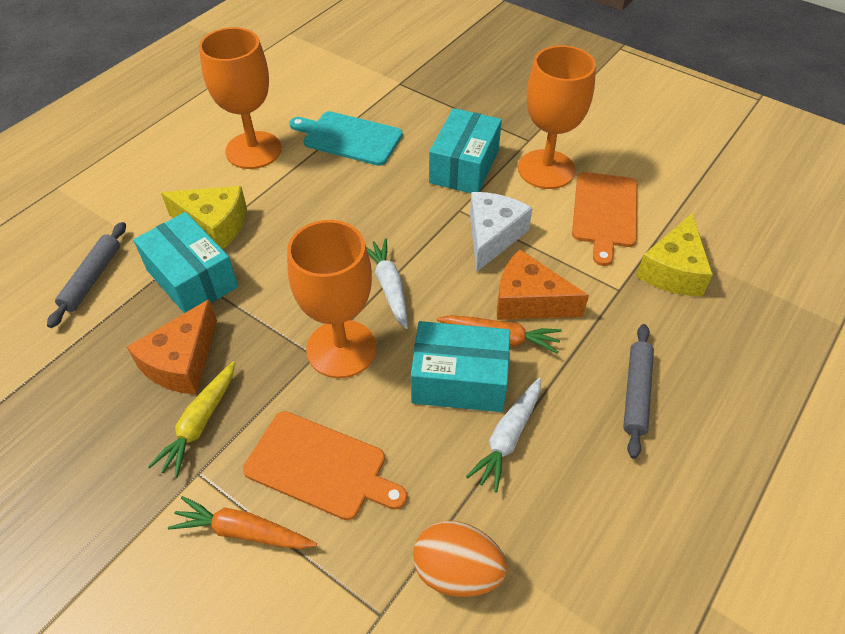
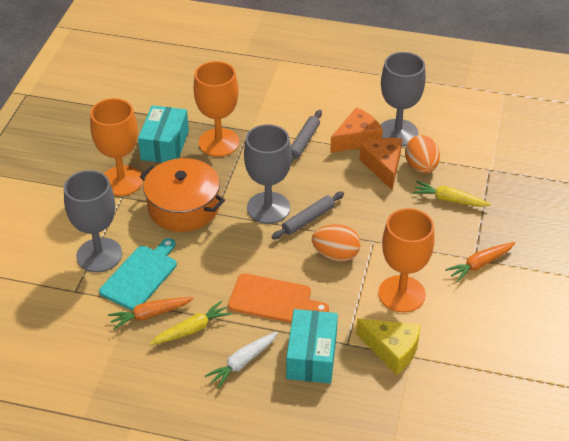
grey goblet: 0 -> 3
orange cutting board: 2 -> 1
orange egg: 1 -> 2
orange pot: 0 -> 1
turquoise box: 3 -> 2
white carrot: 2 -> 1
white cheese: 1 -> 0
yellow carrot: 1 -> 2
yellow cheese: 2 -> 1

